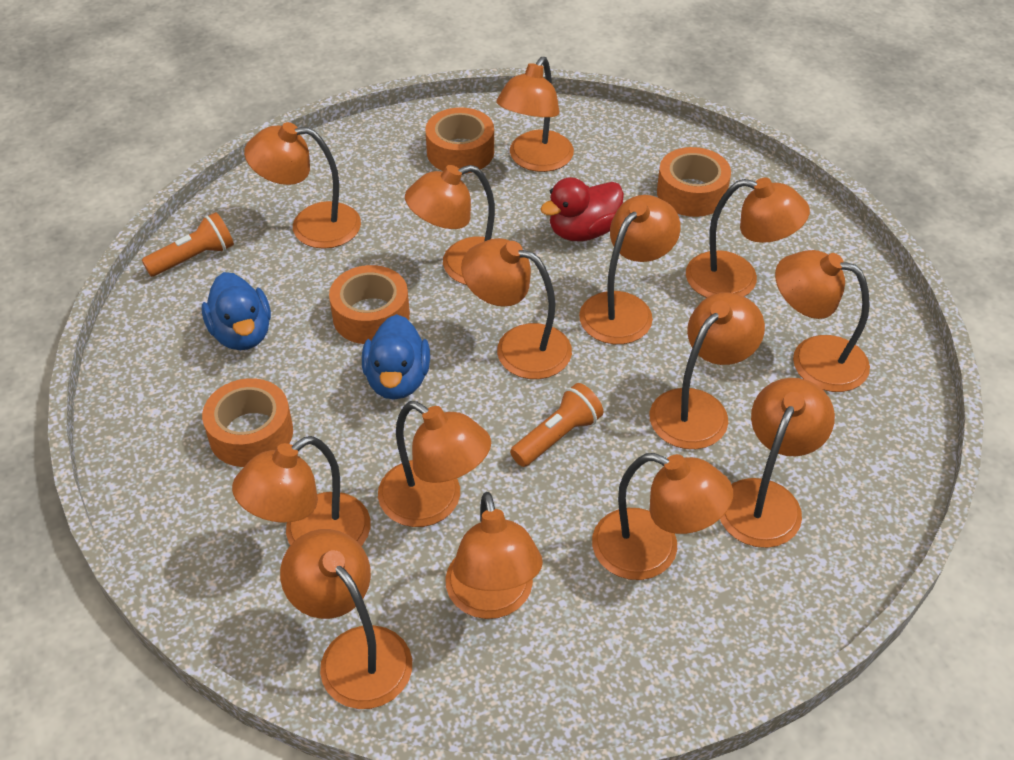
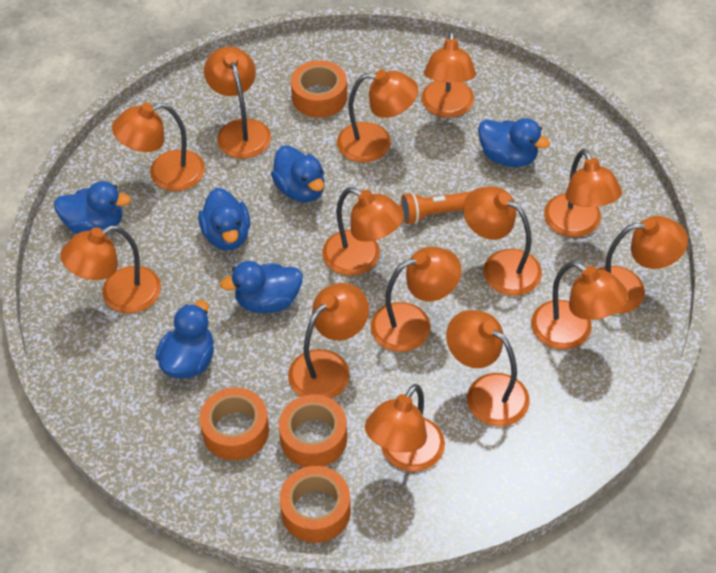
blue duck: 2 -> 6
orange flashlight: 2 -> 1
red duck: 1 -> 0

